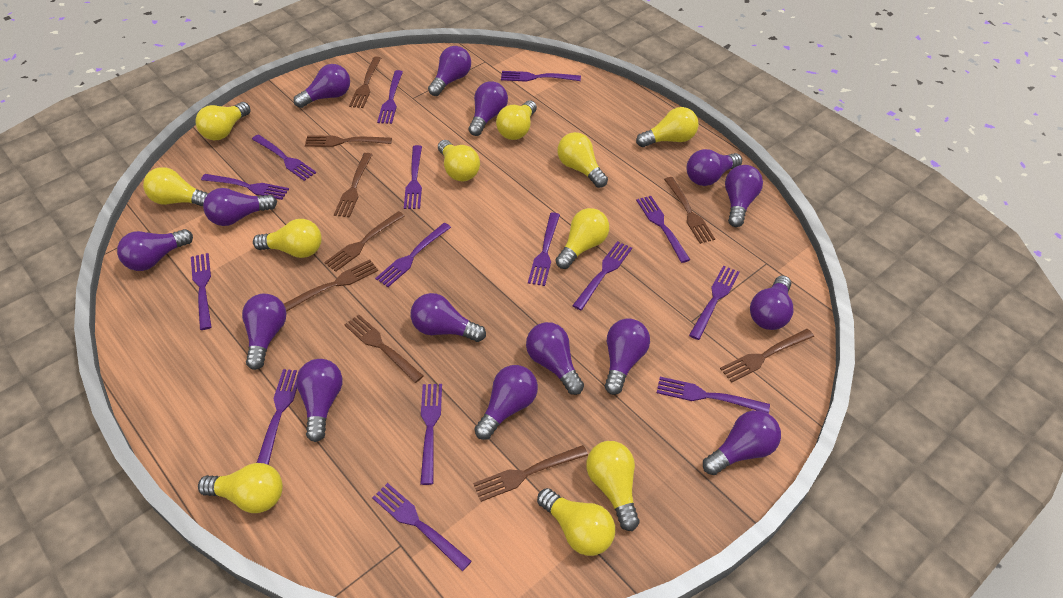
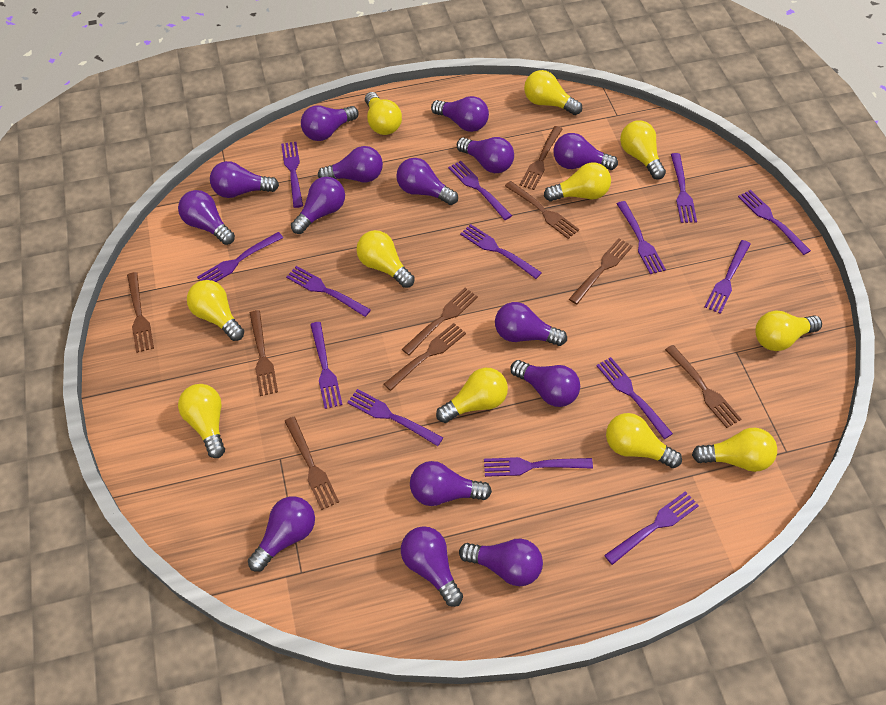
purple fork: 15 -> 14

